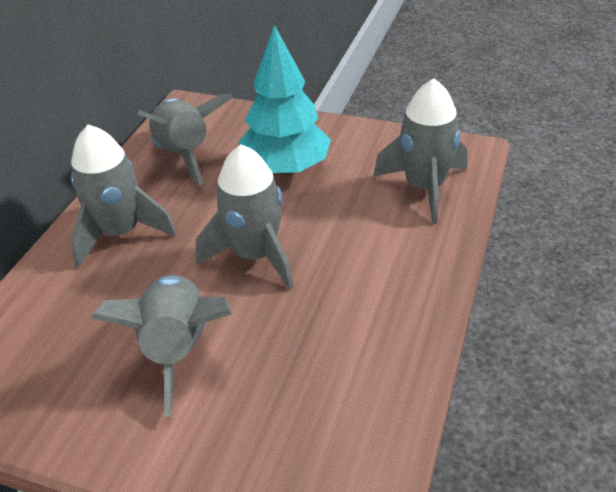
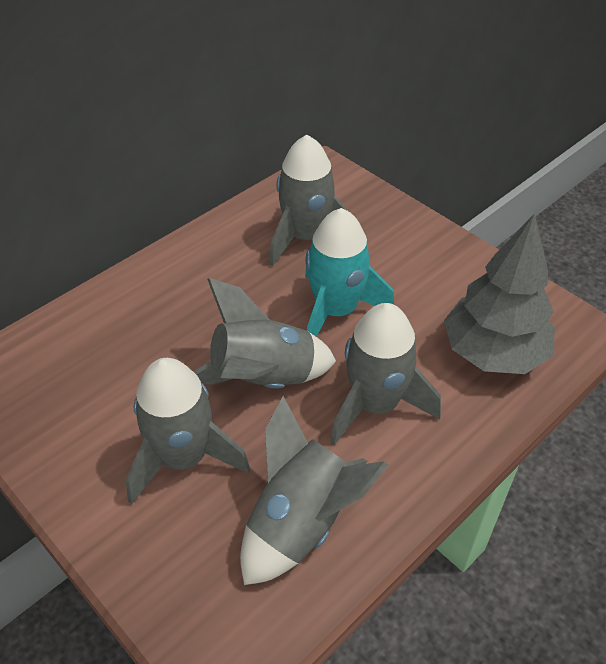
grey tree: 0 -> 1
turquoise rocket: 0 -> 1
turquoise tree: 1 -> 0

